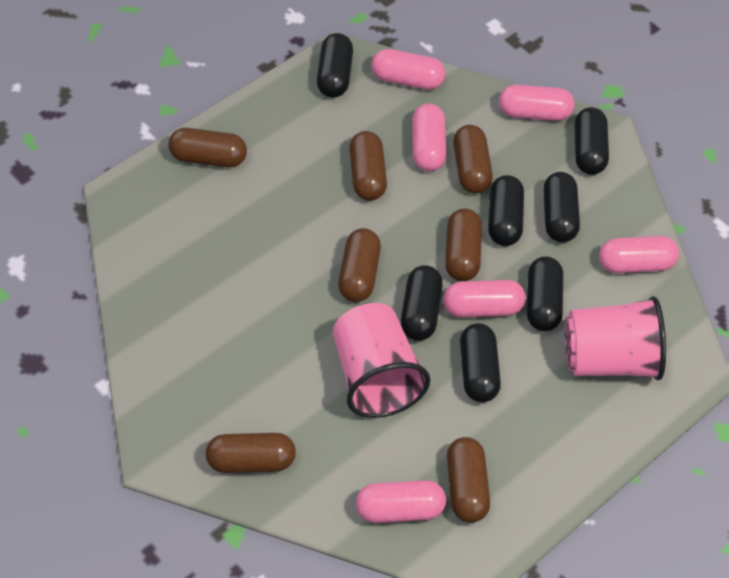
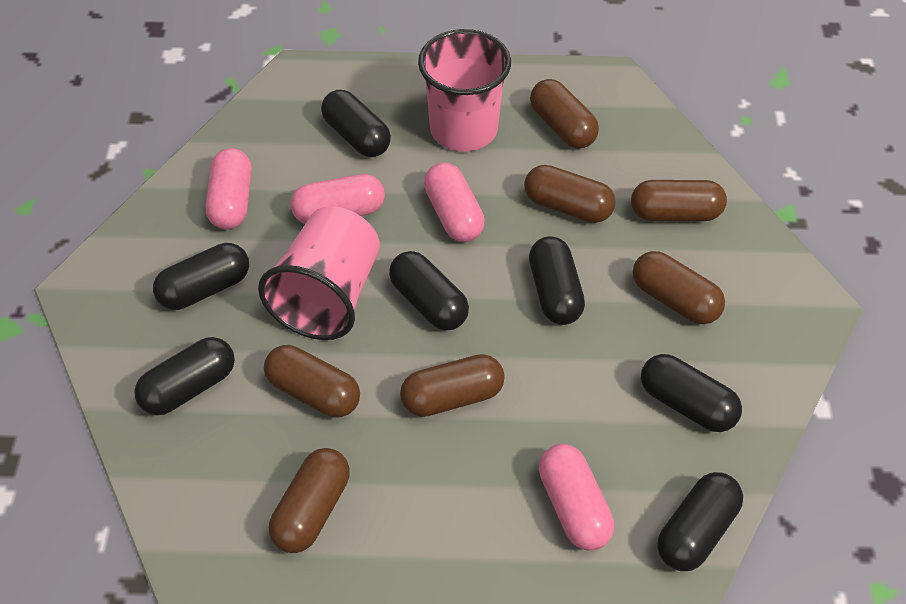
pink capsule: 6 -> 4

